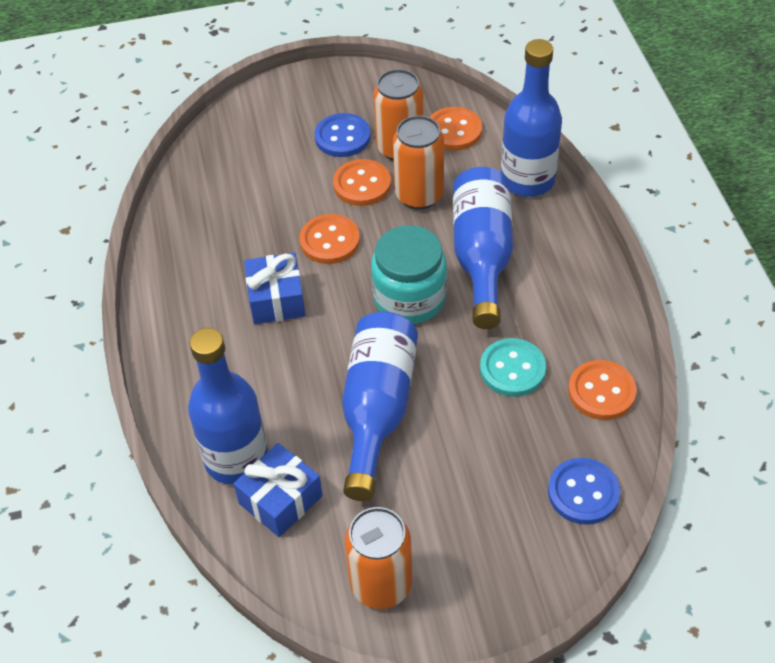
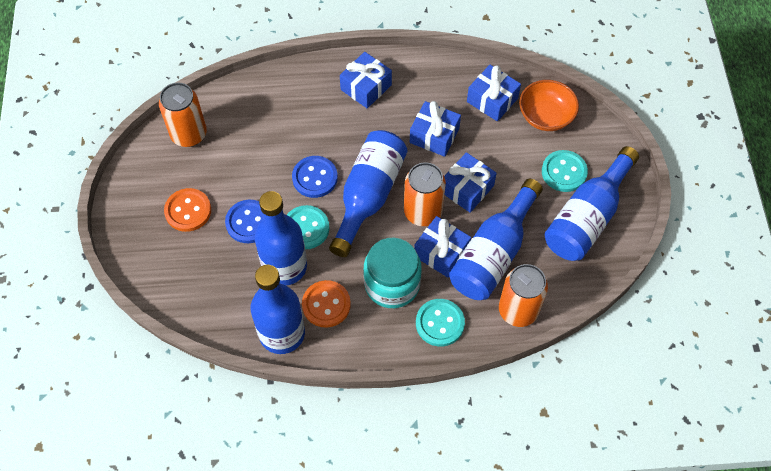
blue bottle: 4 -> 5
blue gift: 2 -> 5
orange bowl: 0 -> 1
orange button: 4 -> 2
turquoise button: 1 -> 3

